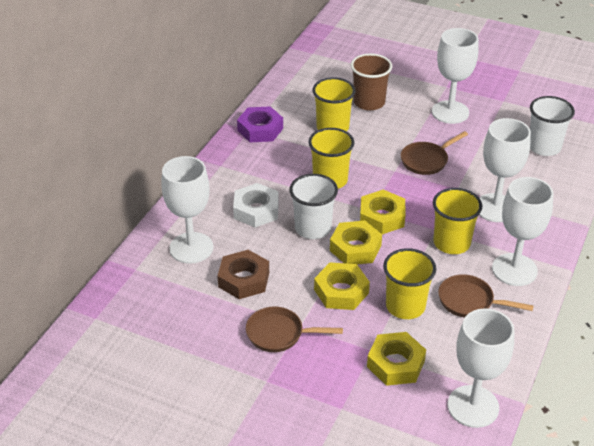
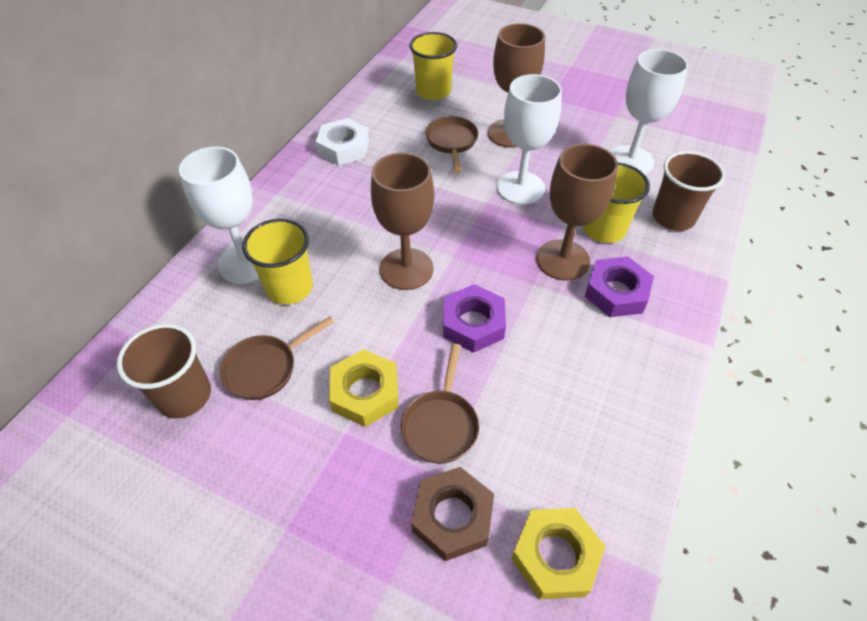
brown cup: 1 -> 2
brown goblet: 0 -> 3
purple nut: 1 -> 2
white cup: 2 -> 0
white goblet: 5 -> 3
yellow cup: 4 -> 3
yellow nut: 4 -> 2

